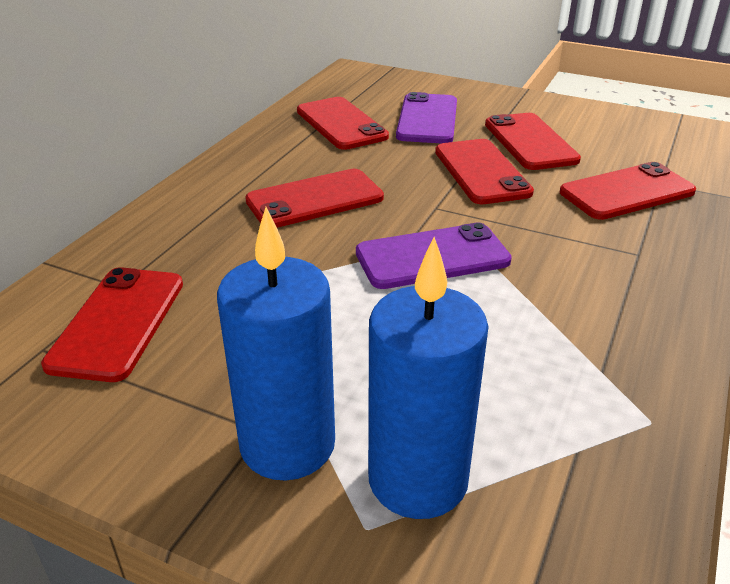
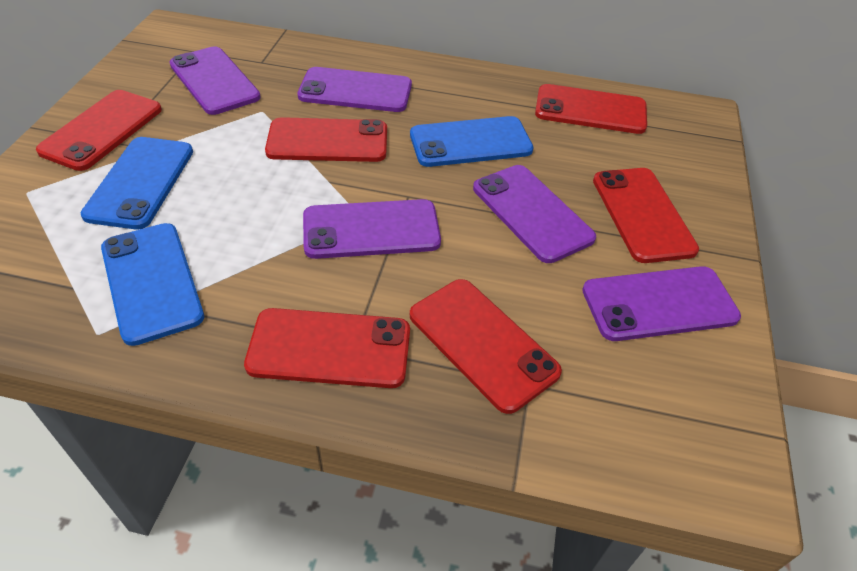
blue candle: 2 -> 0
blue phone: 0 -> 3
purple phone: 2 -> 5

